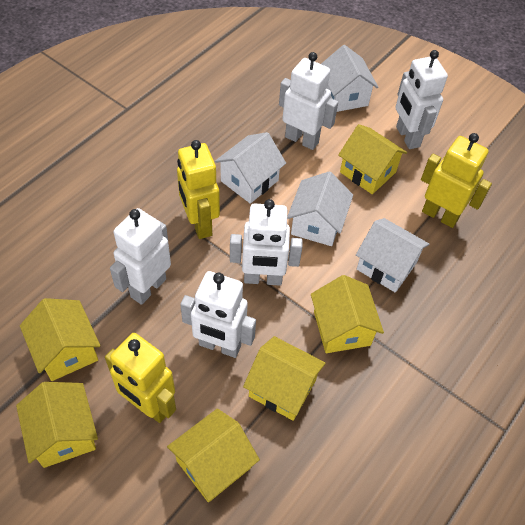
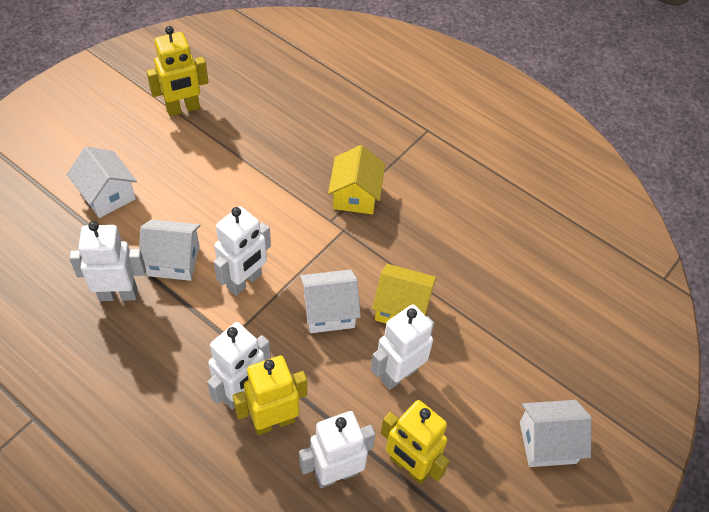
yellow house: 6 -> 2

